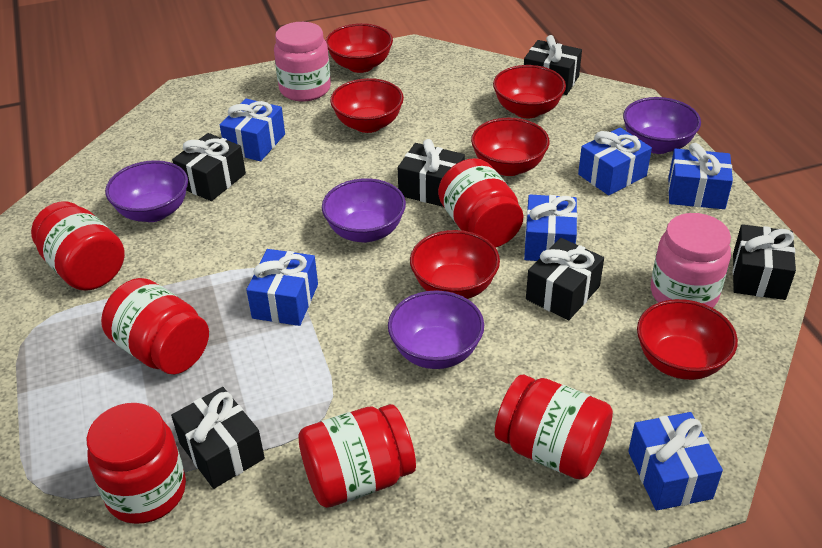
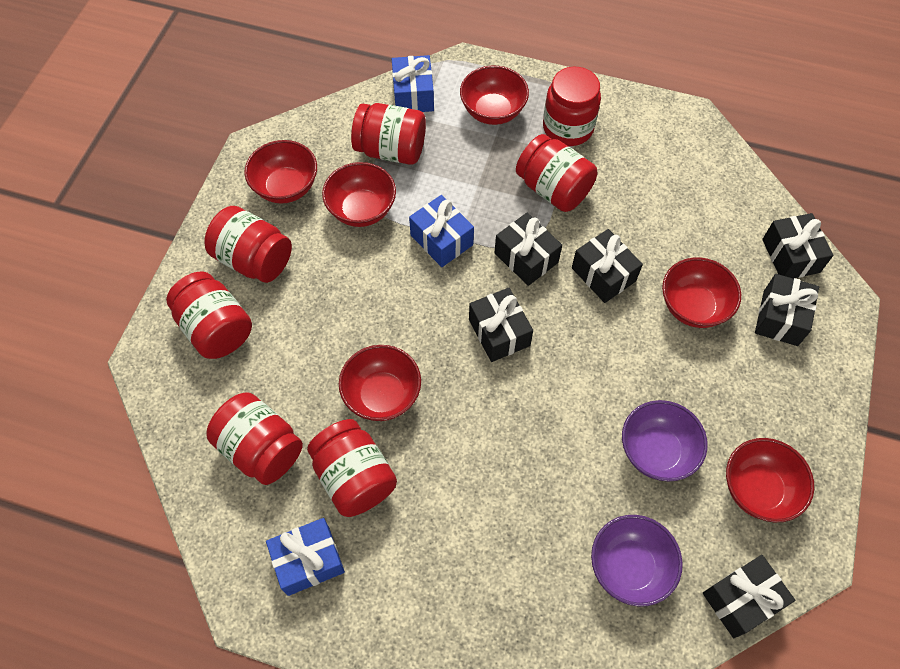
blue gift: 6 -> 3
pink jar: 2 -> 0
purple bowl: 4 -> 2
red jar: 6 -> 7

